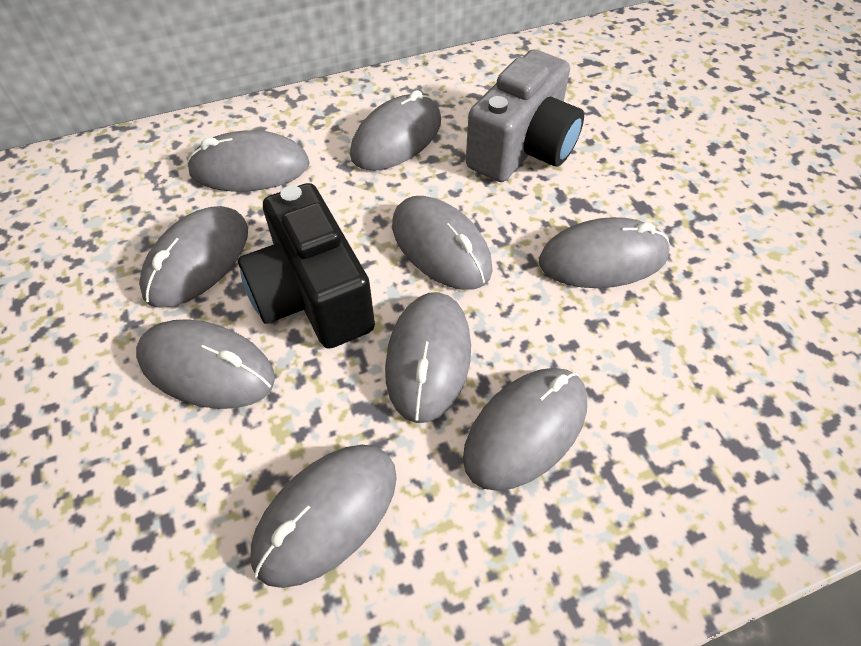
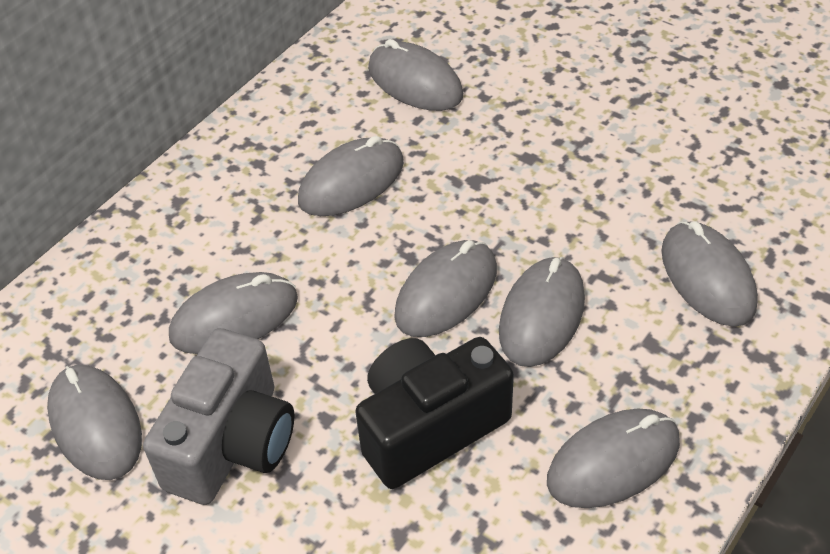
grey mouse: 9 -> 8

